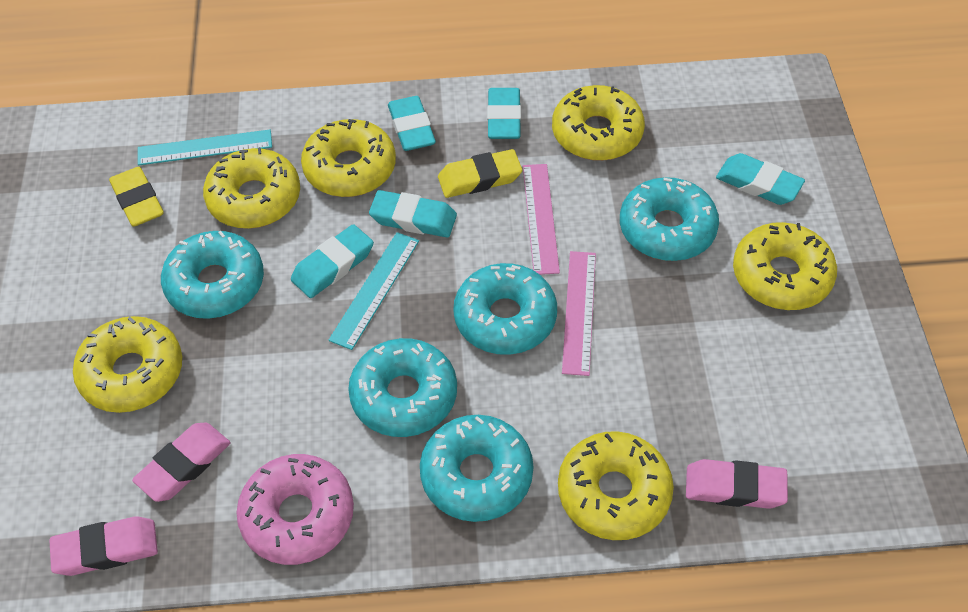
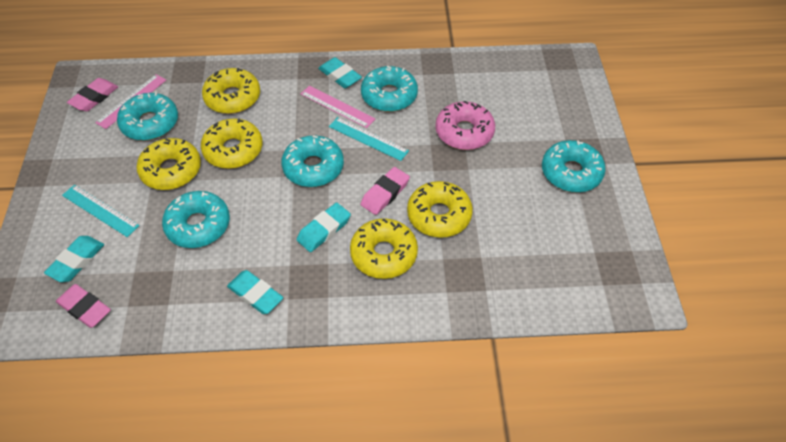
turquoise eraser: 5 -> 4
yellow donut: 6 -> 5
yellow eraser: 2 -> 0

